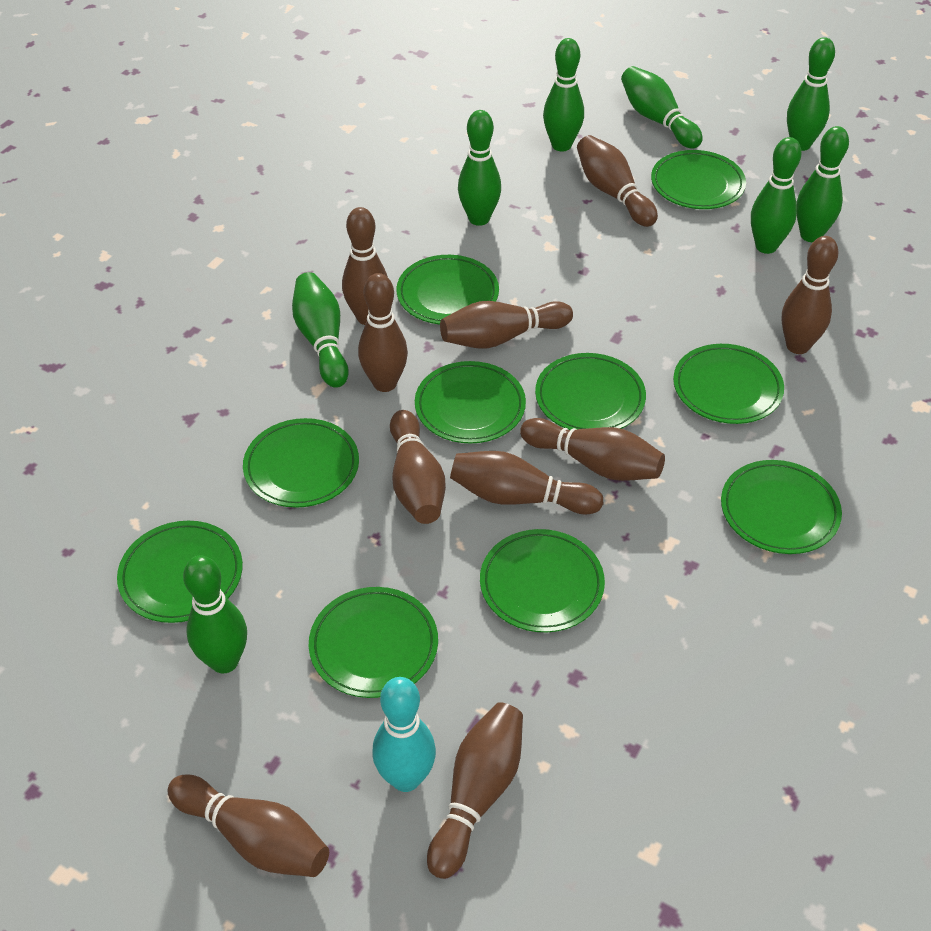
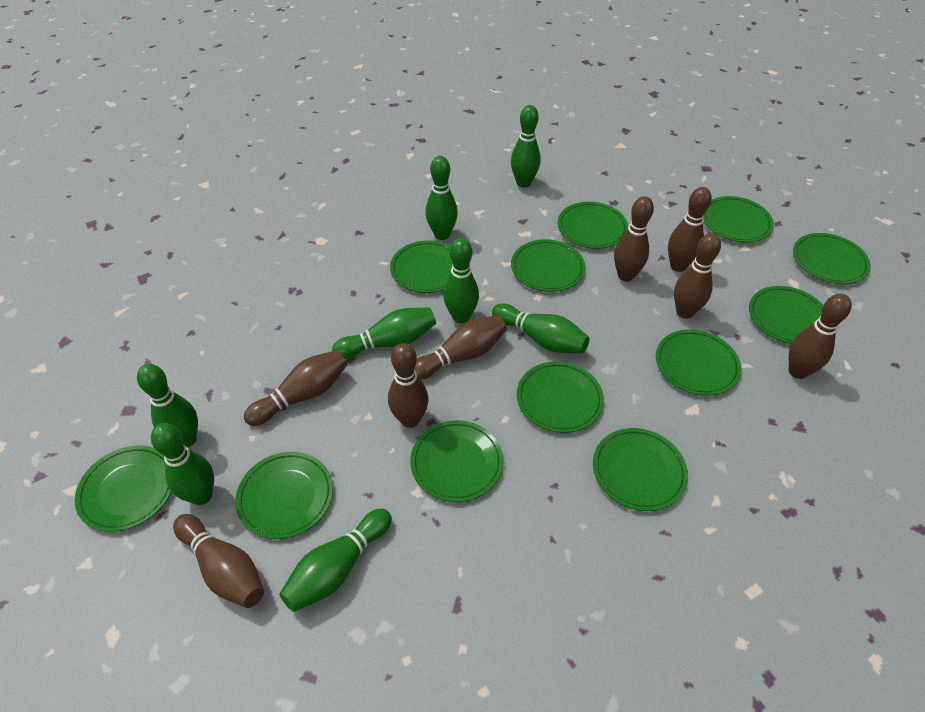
brown bowling pin: 10 -> 8
green plate: 10 -> 12
turquoise bowling pin: 1 -> 0

